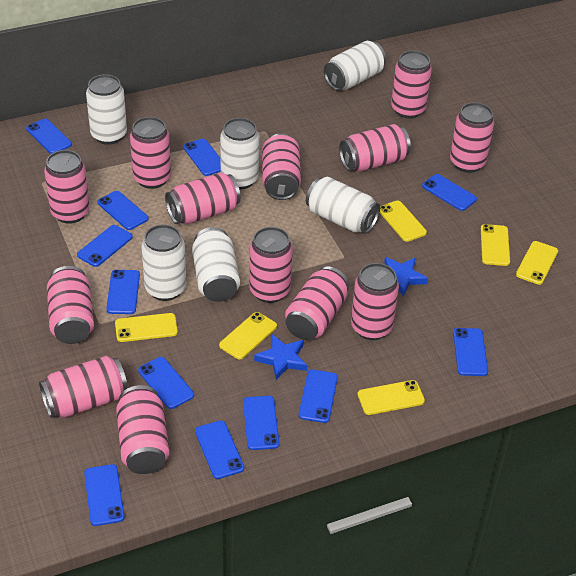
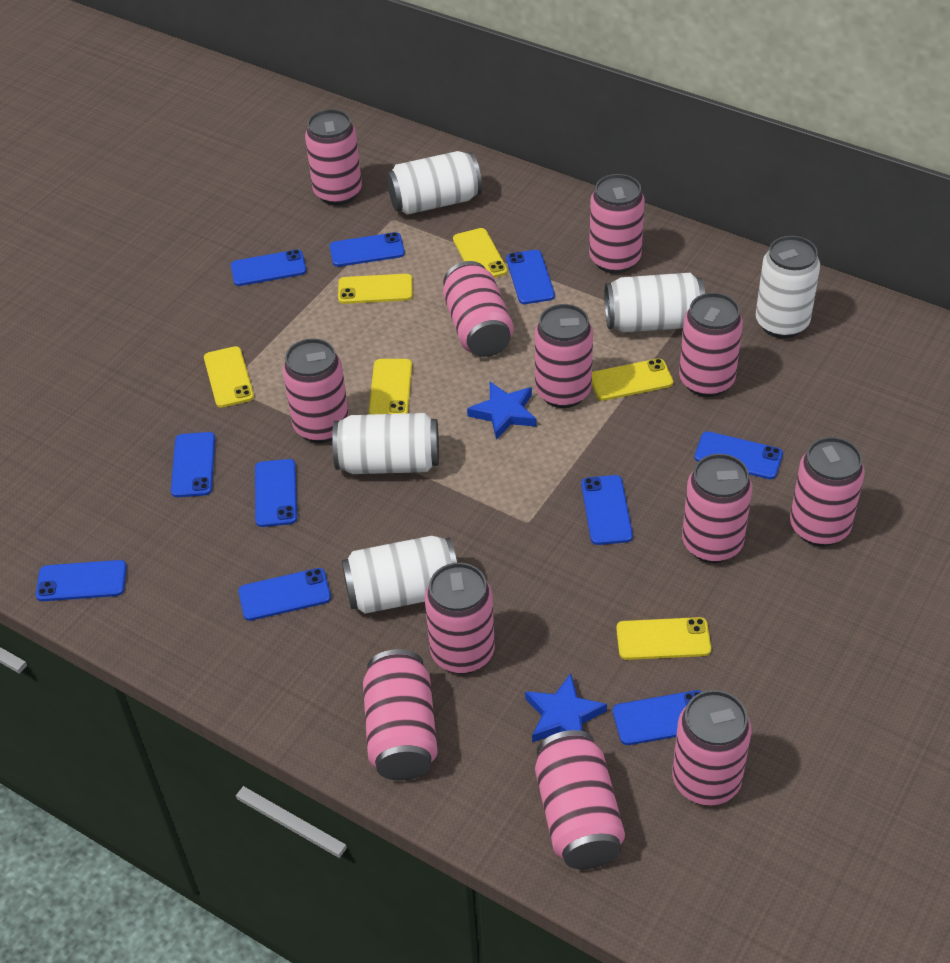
blue phone: 12 -> 10
pink can: 13 -> 12
white can: 6 -> 5

